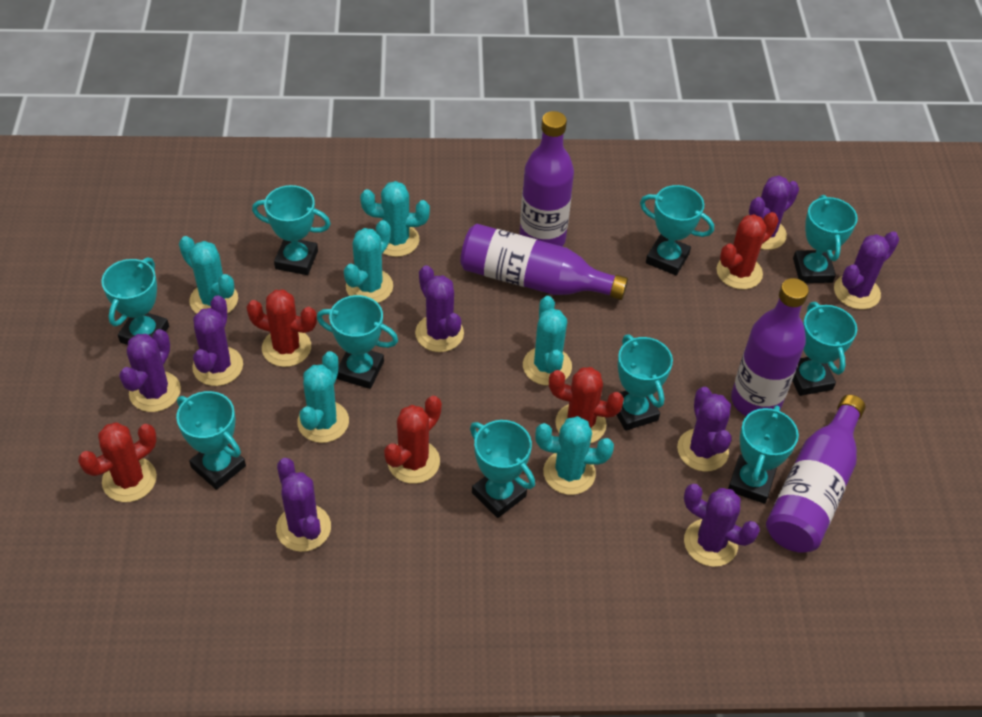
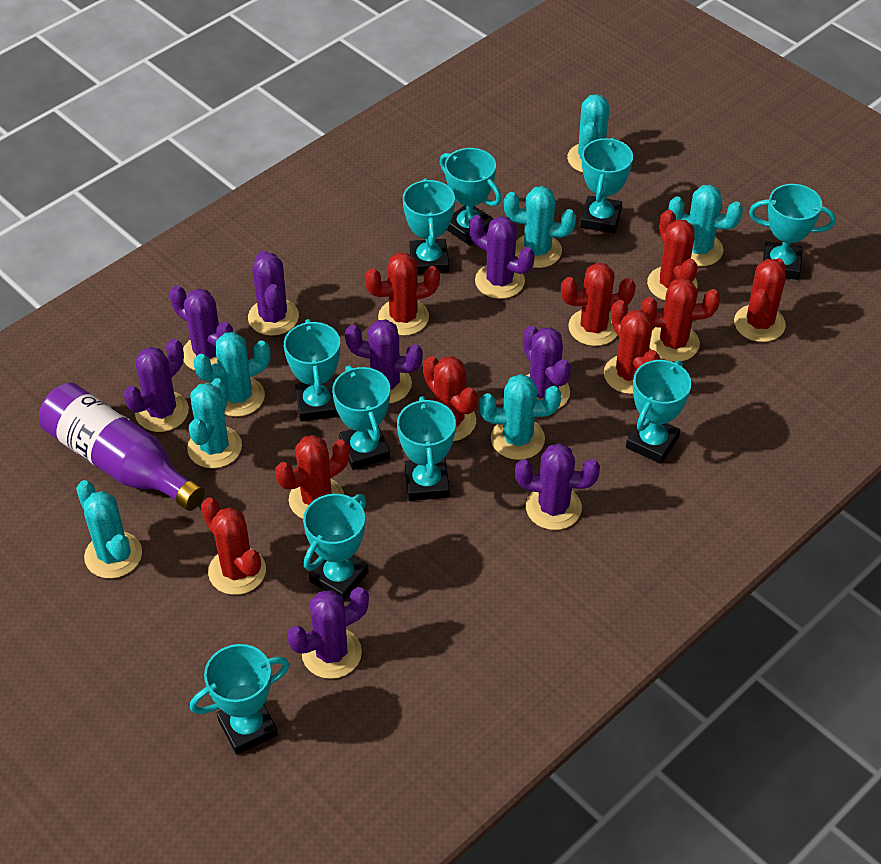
purple bottle: 4 -> 1
red cactus: 5 -> 9
turquoise cactus: 6 -> 7

